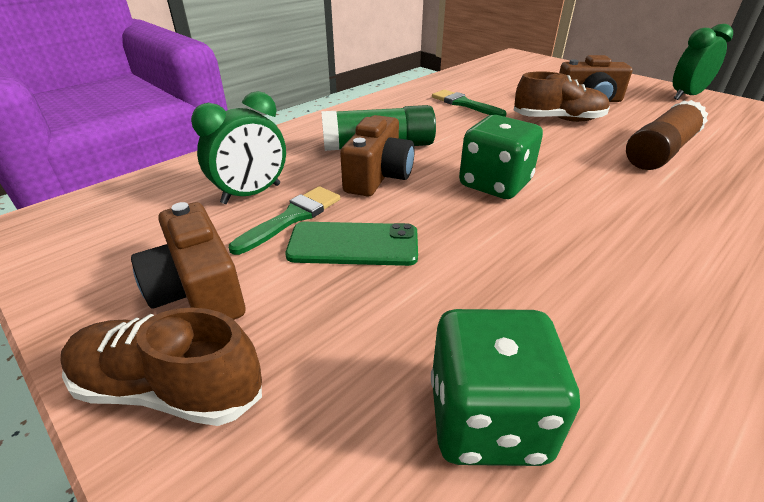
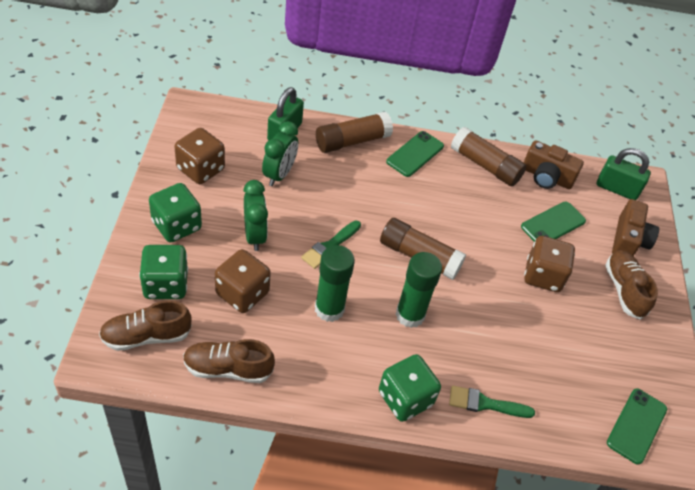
brown camera: 3 -> 2
brown dice: 0 -> 3
brown glue stick: 1 -> 3
brown shoe: 2 -> 3
green dice: 2 -> 3
green glue stick: 1 -> 2
green padlock: 0 -> 2
green phone: 1 -> 3

